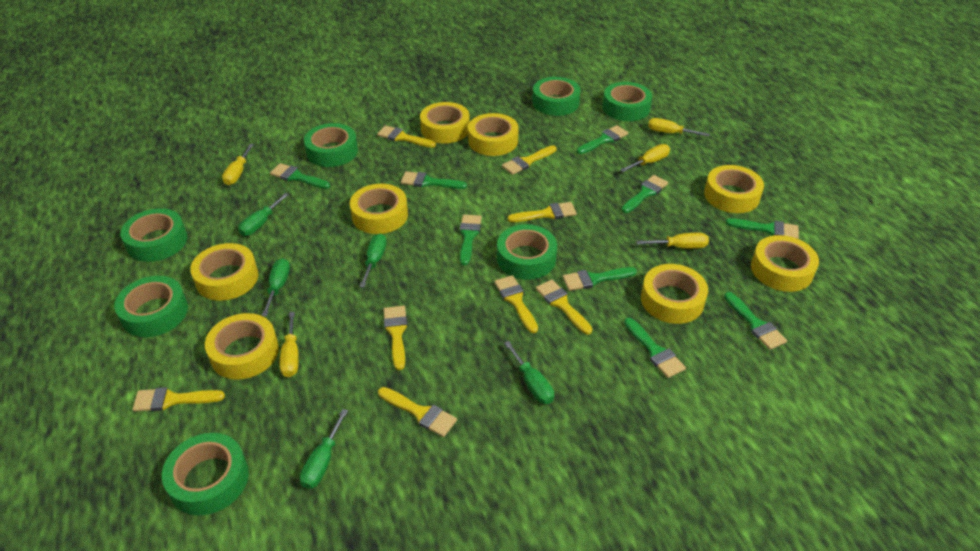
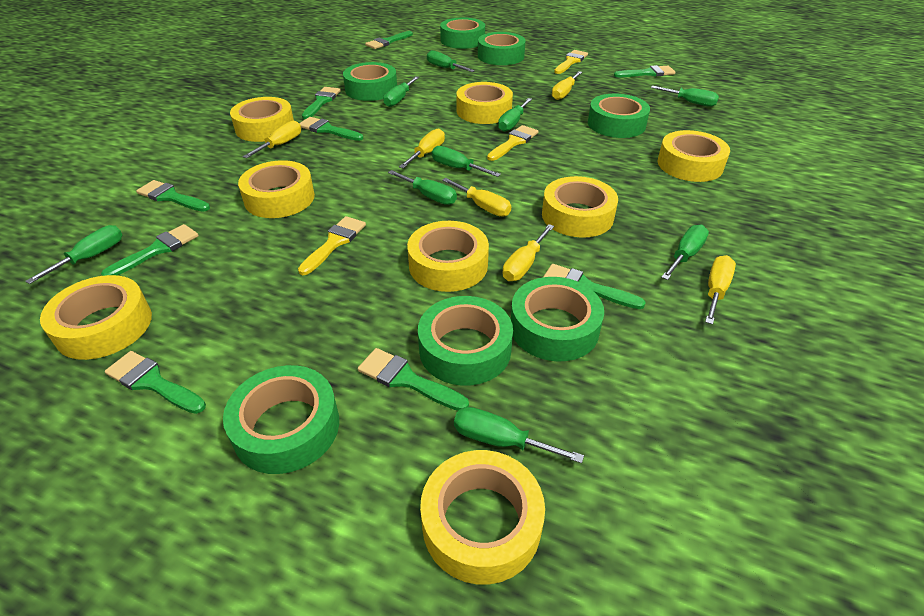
green screwdriver: 5 -> 9
yellow brush: 8 -> 3
yellow screwdriver: 5 -> 6

